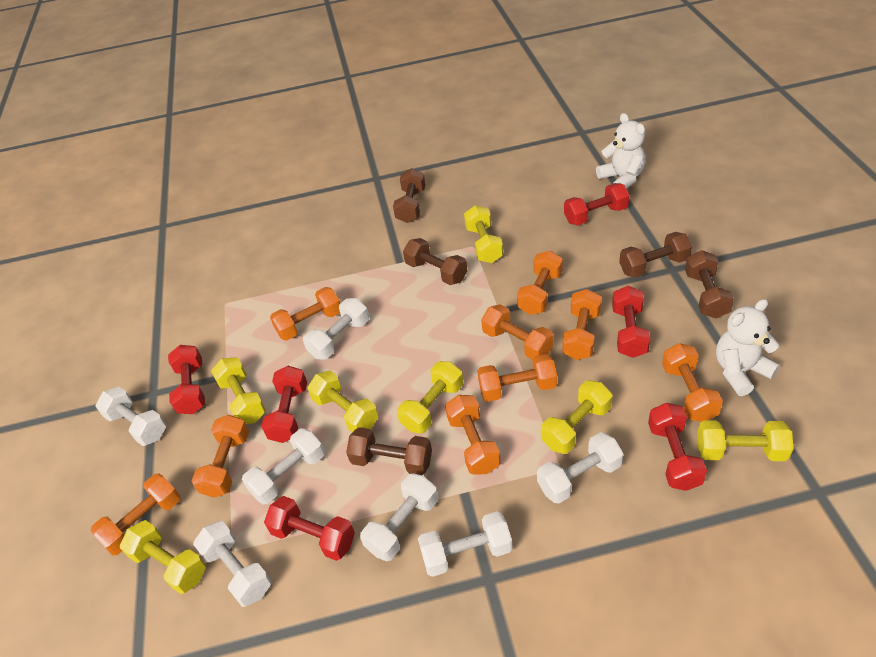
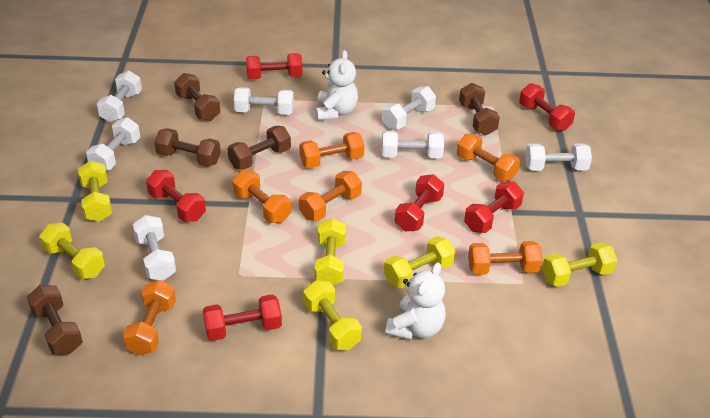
orange dumbbell: 9 -> 6
yellow dumbbell: 7 -> 6

